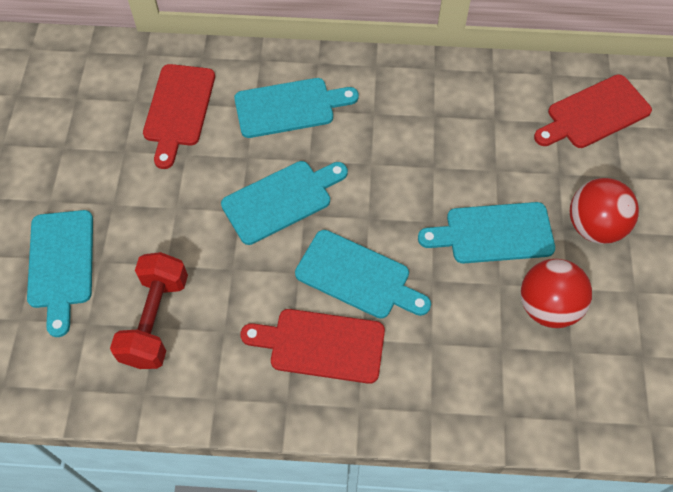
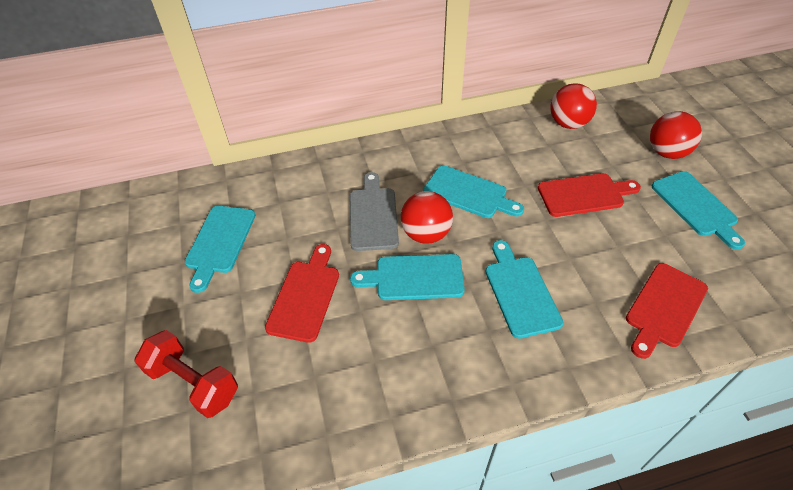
grey cutting board: 0 -> 1
red ball: 2 -> 3

